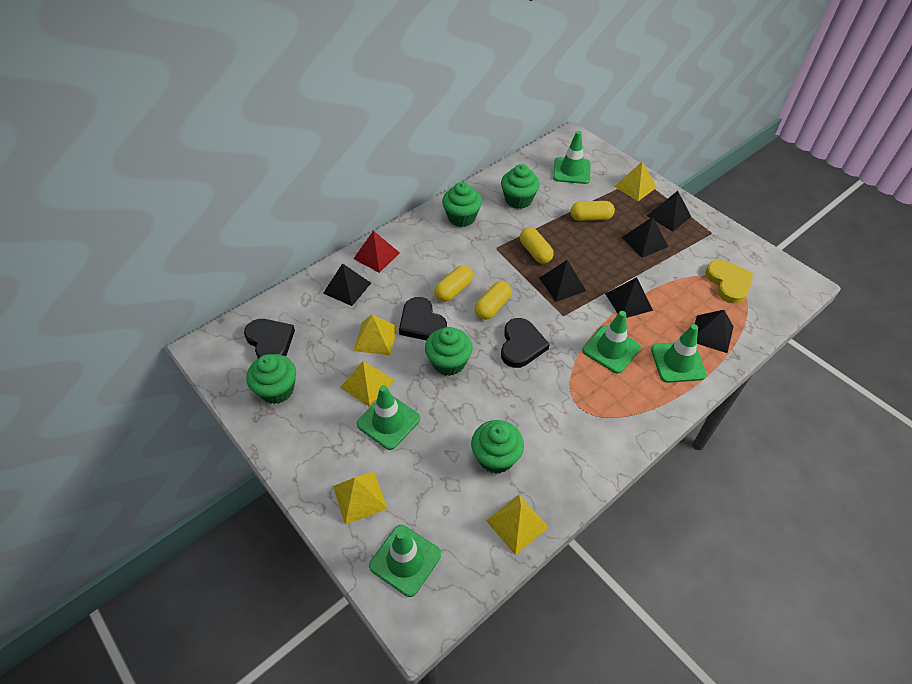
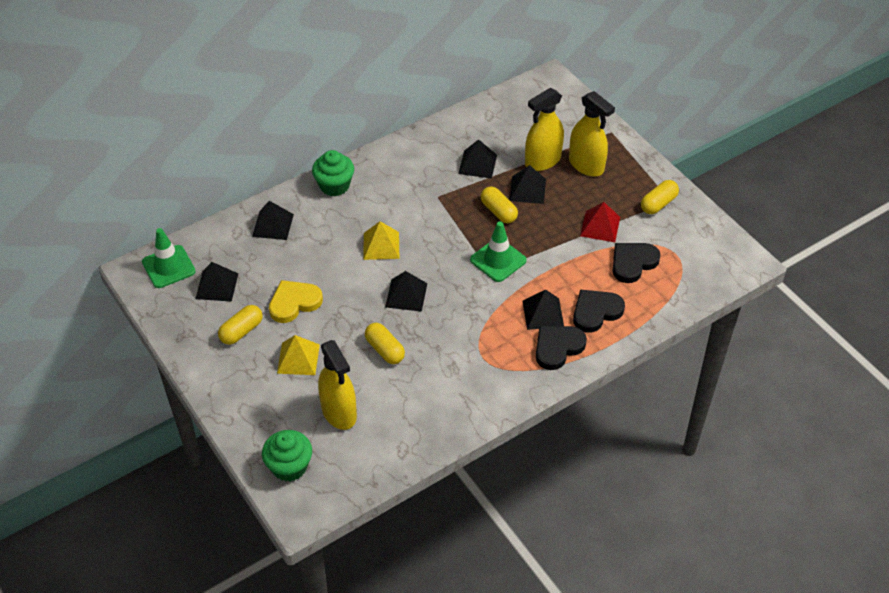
green cupcake: 5 -> 2
green traffic cone: 5 -> 2
yellow pyramid: 5 -> 2
yellow spray bottle: 0 -> 3

